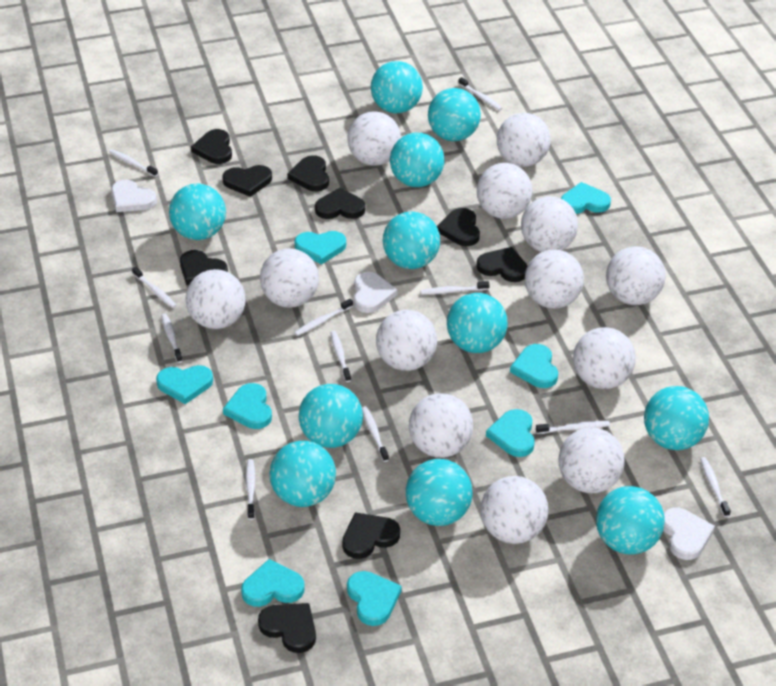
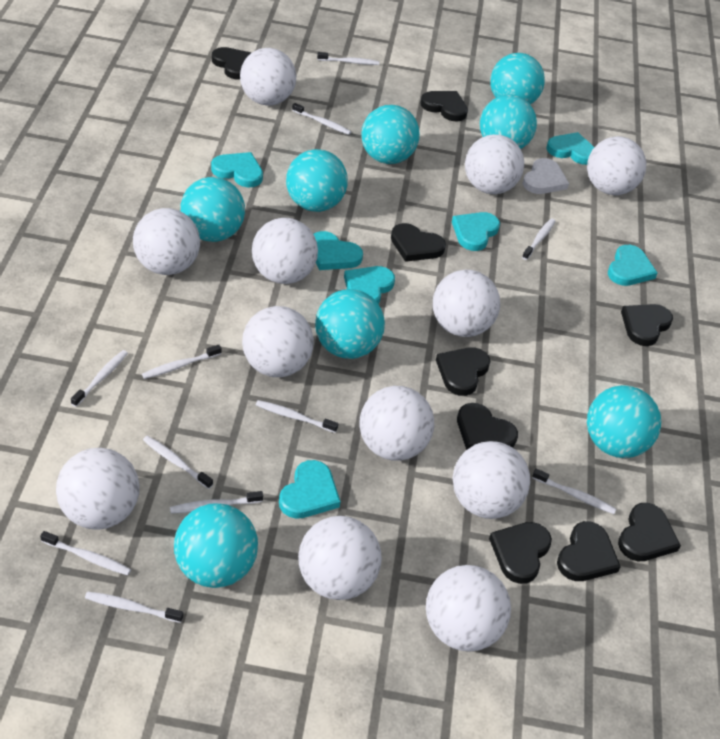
turquoise ball: 11 -> 8
turquoise heart: 8 -> 7
white ball: 13 -> 12
white heart: 3 -> 1

